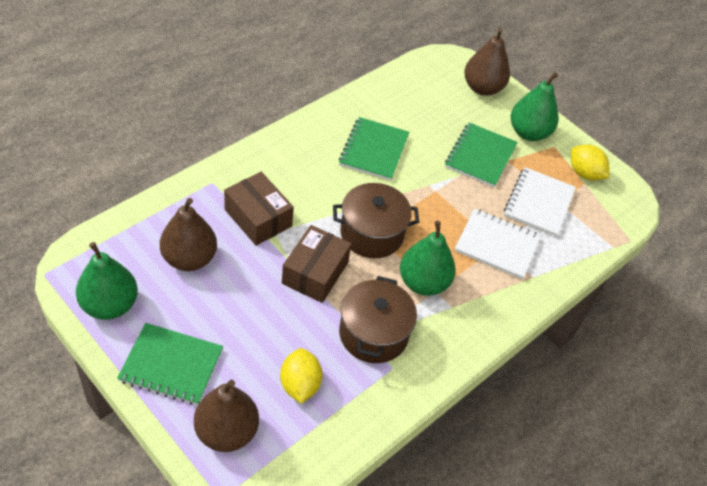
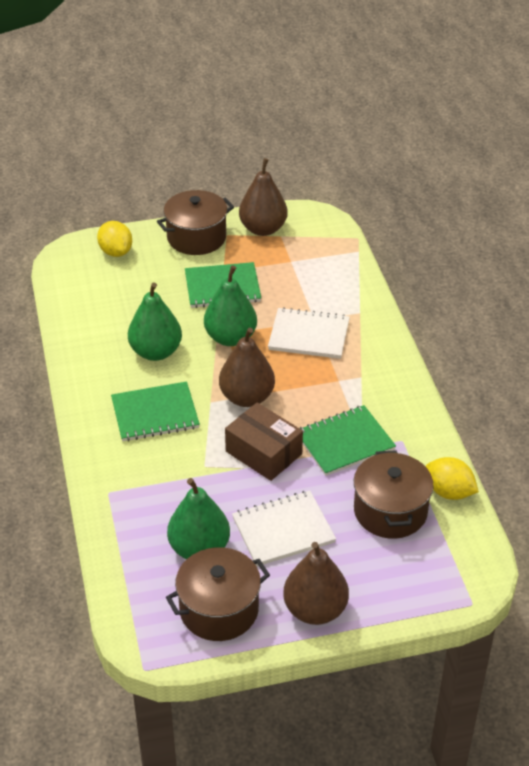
brown box: 2 -> 1
brown pot: 2 -> 3

